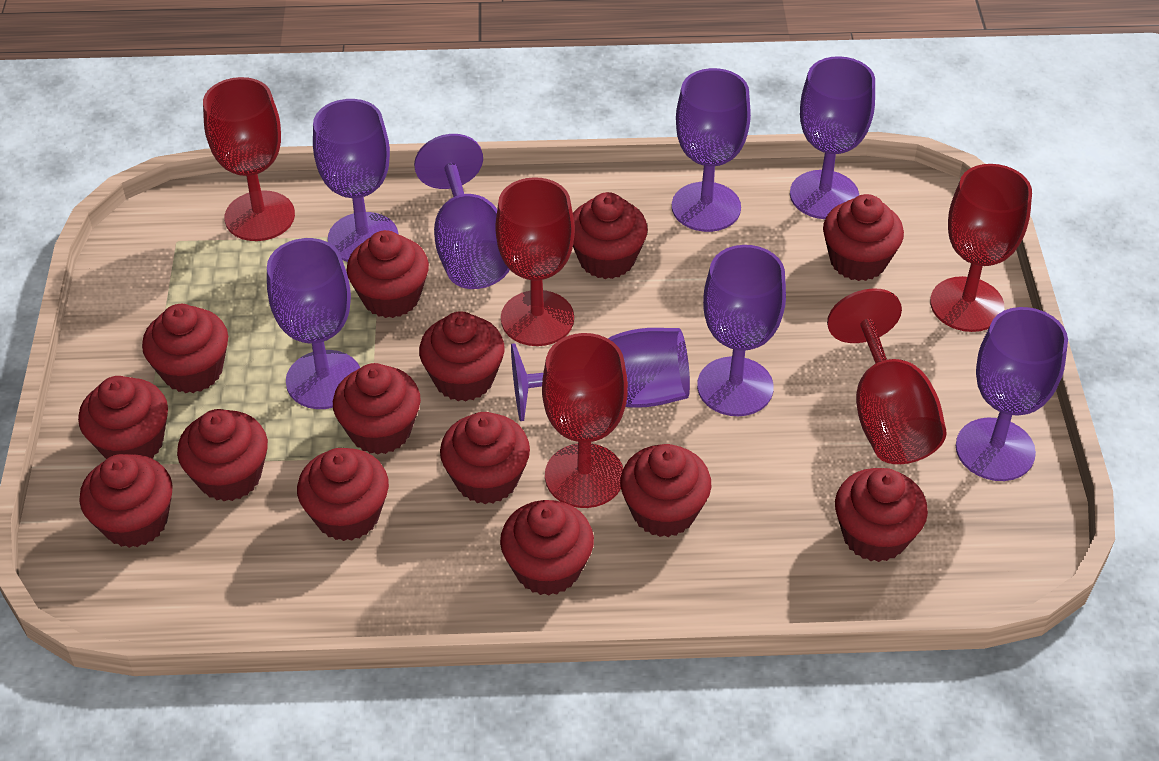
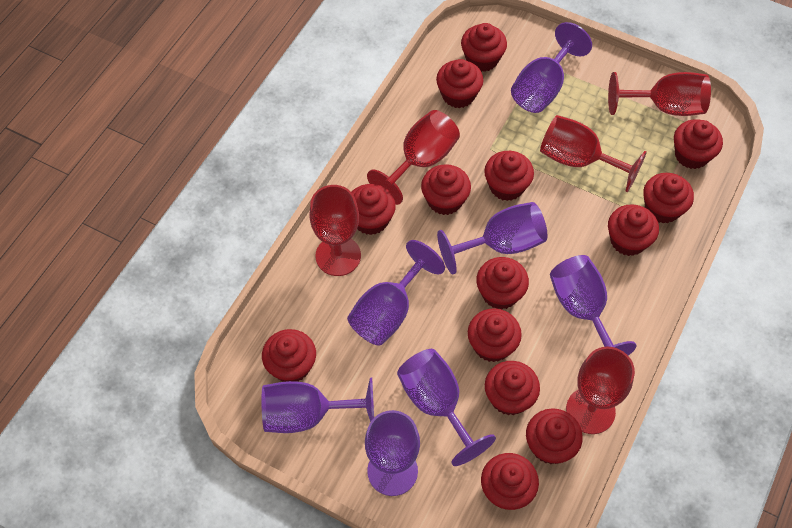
purple goblet: 8 -> 7

